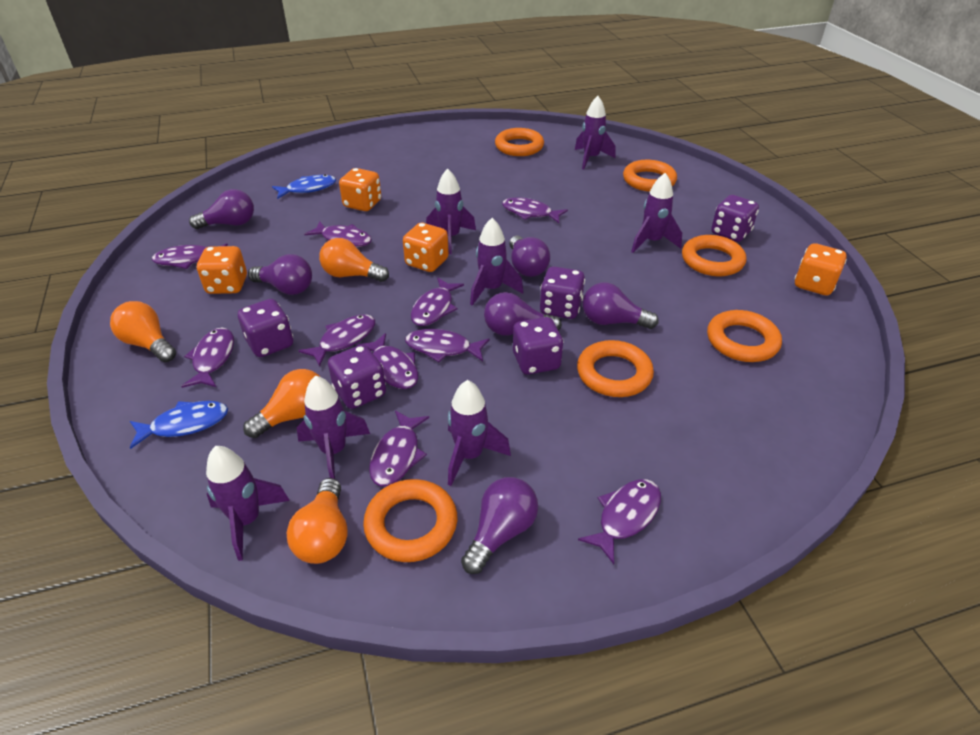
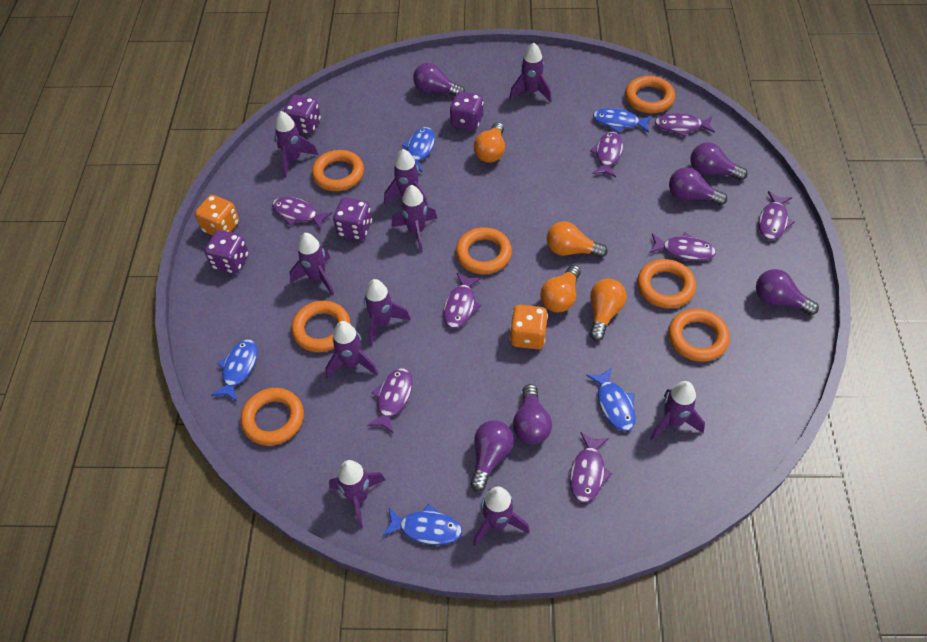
blue fish: 2 -> 5
orange dice: 4 -> 2
orange ring: 6 -> 7
purple dice: 5 -> 4
purple fish: 10 -> 8
purple rocket: 7 -> 10

